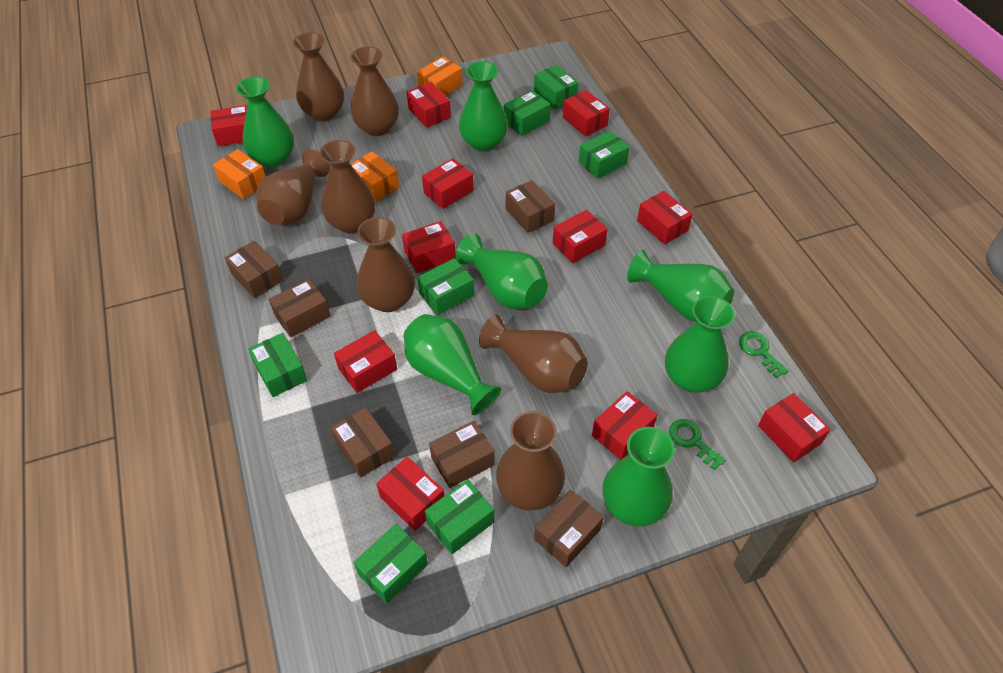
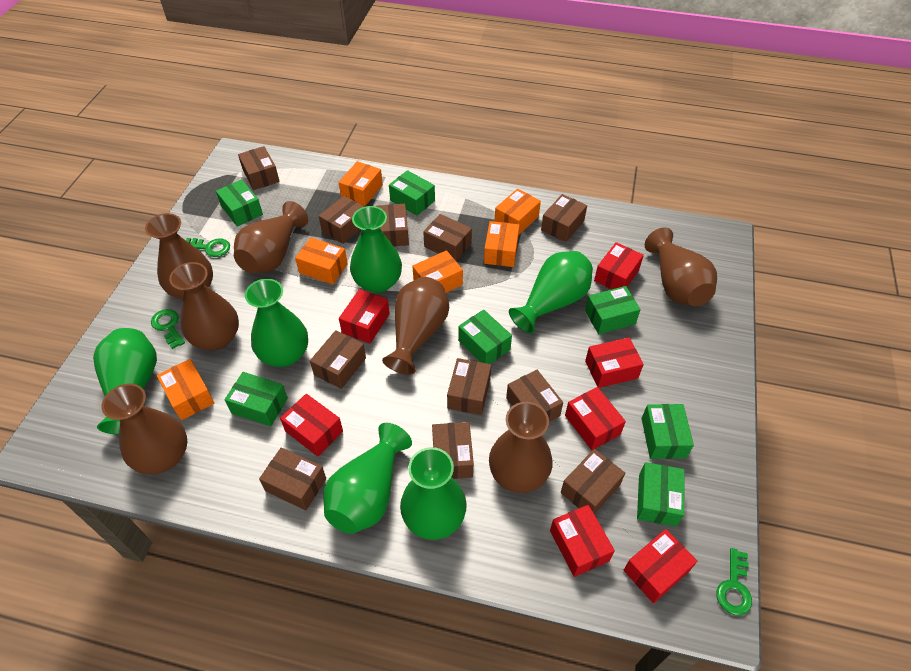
brown box: 6 -> 11
green key: 2 -> 3
green vase: 7 -> 6
orange box: 3 -> 6
red box: 11 -> 7

